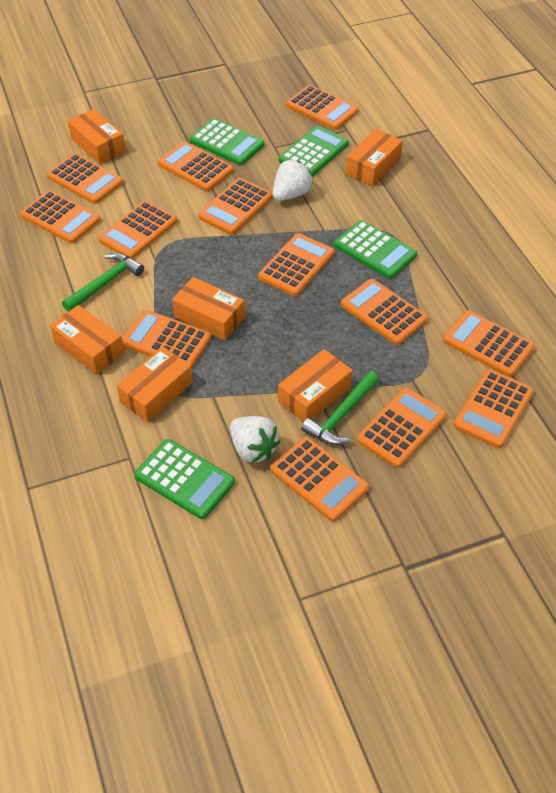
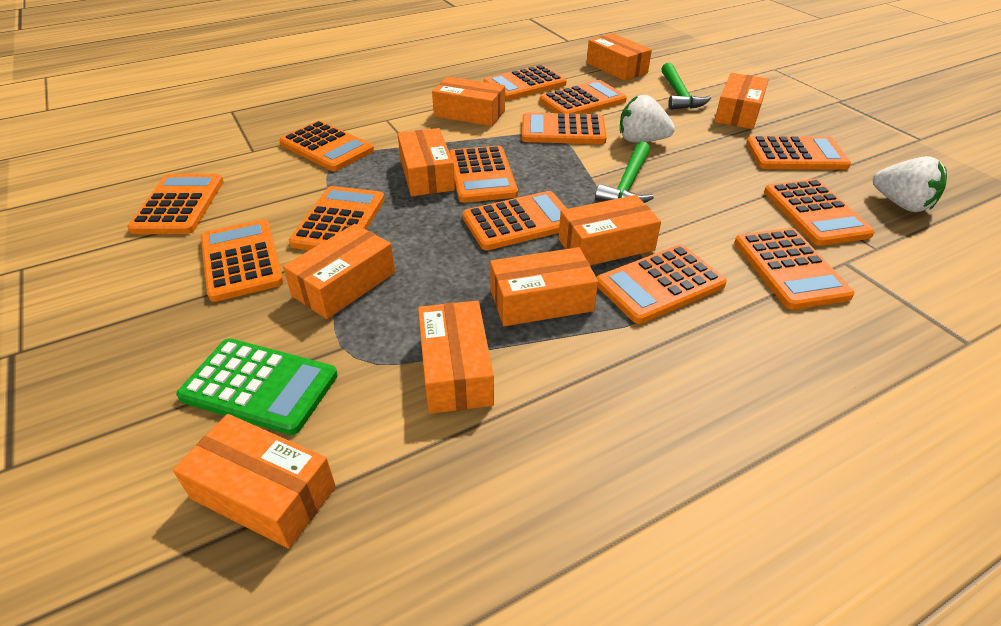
green calculator: 4 -> 1
orange box: 6 -> 9

